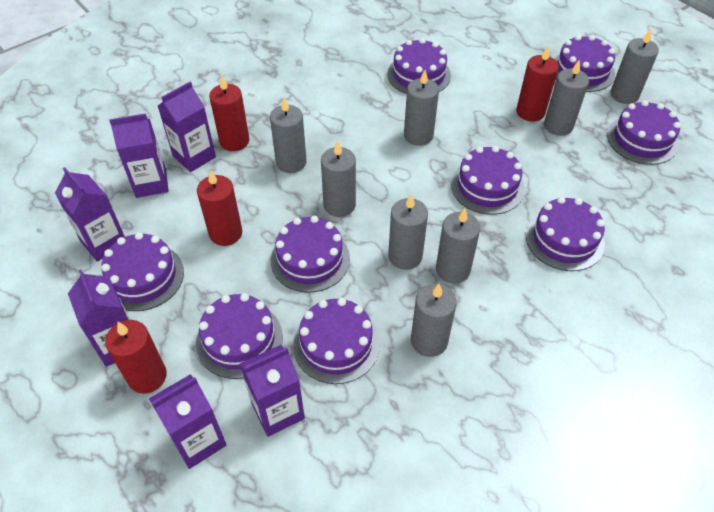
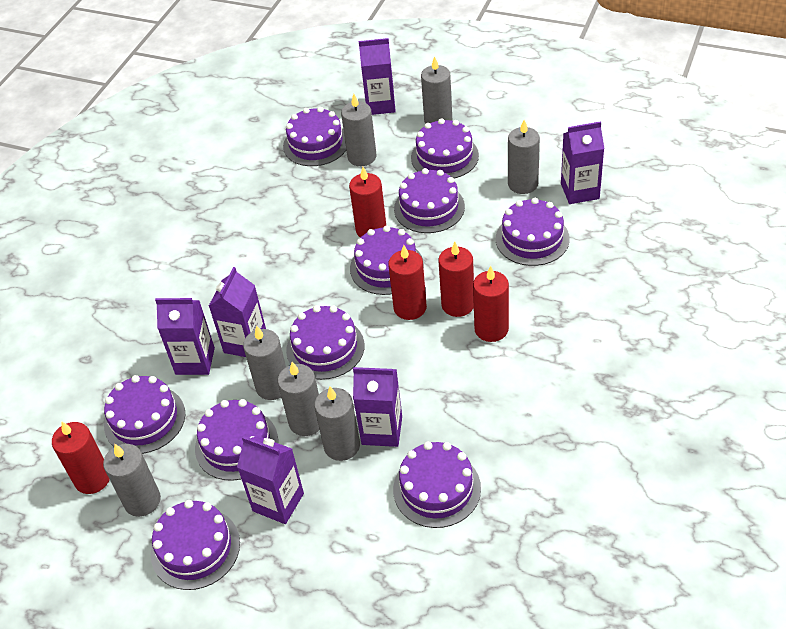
grey candle: 8 -> 7
purple cake: 9 -> 10
red candle: 4 -> 5

